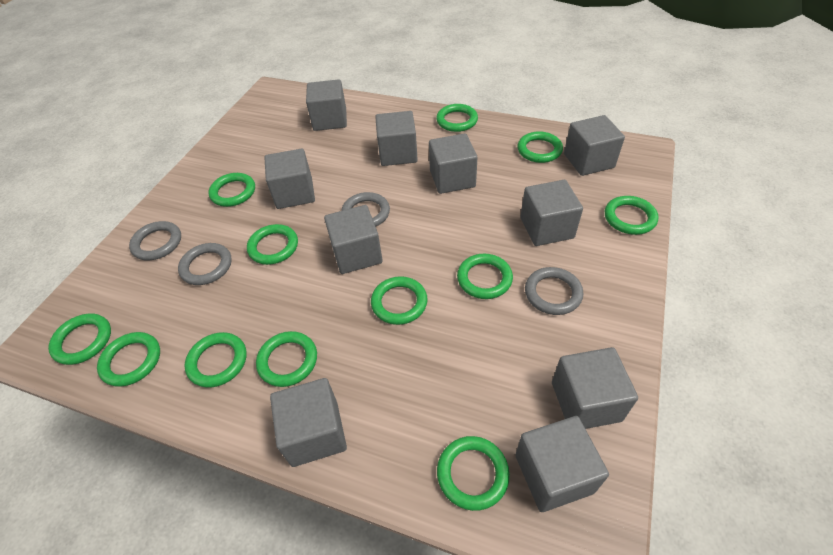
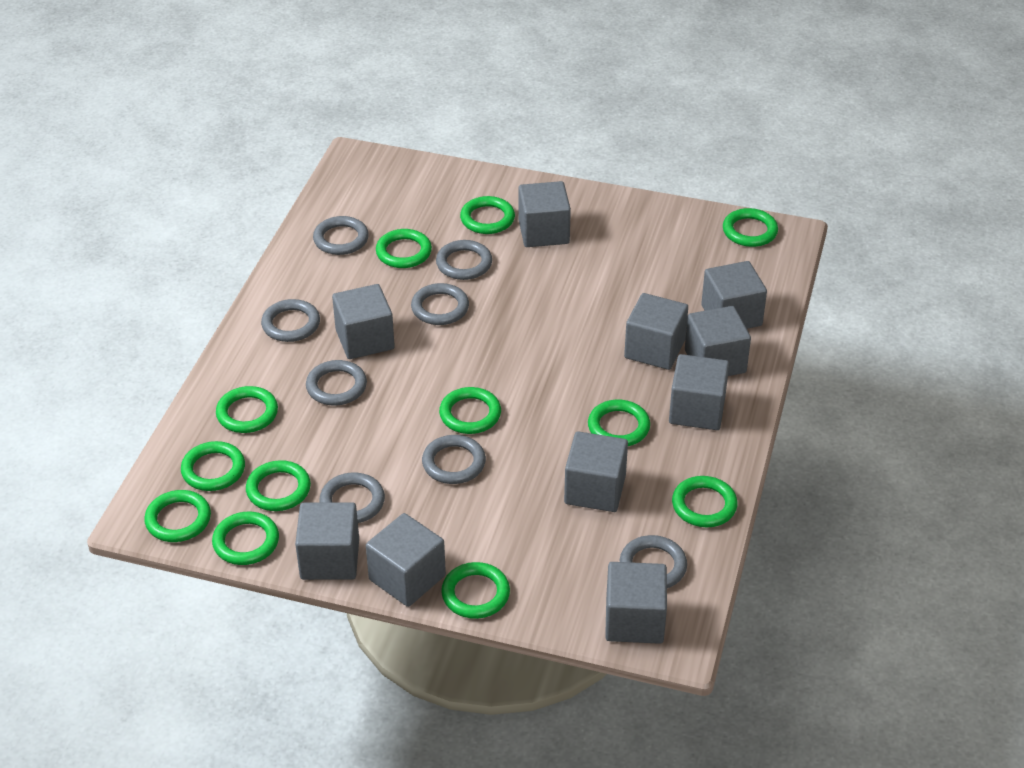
grey ring: 4 -> 8

